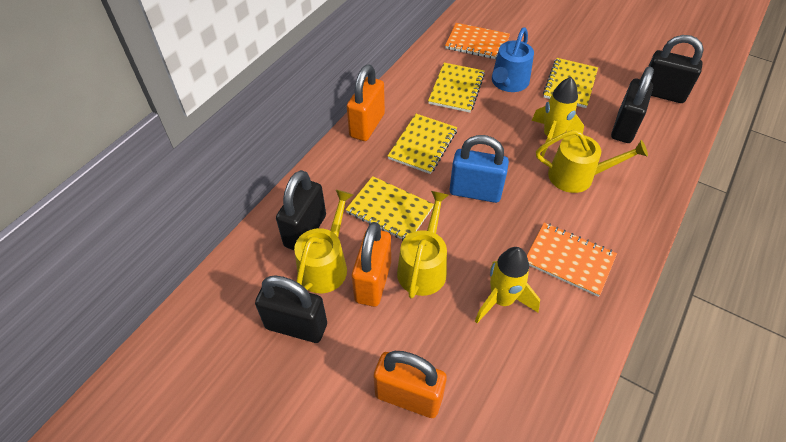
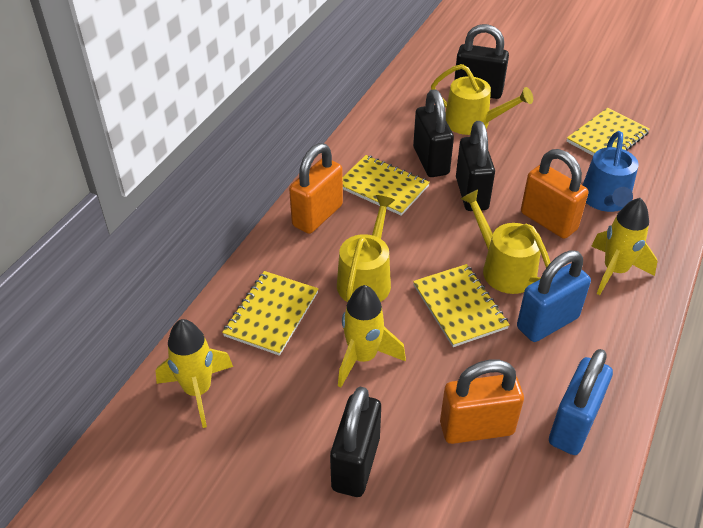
blue padlock: 1 -> 2
orange notebook: 2 -> 0
yellow rocket: 2 -> 3

